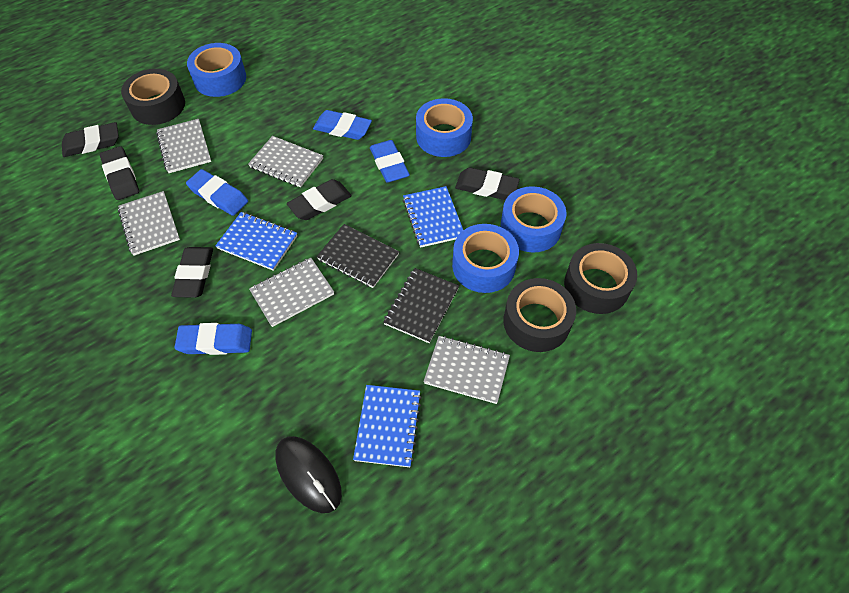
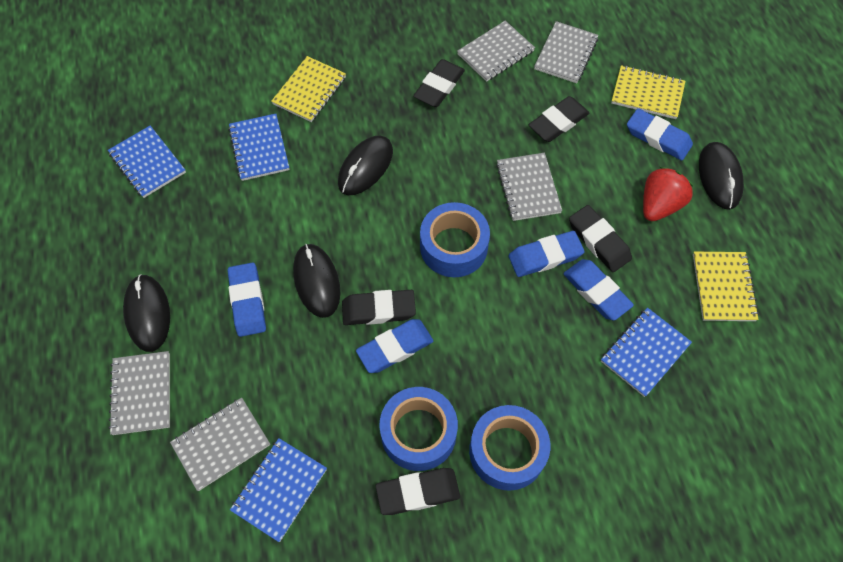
black mouse: 1 -> 4
black notebook: 2 -> 0
black tape: 3 -> 0
blue eraser: 4 -> 5
blue notebook: 3 -> 4
blue tape: 4 -> 3
red strawberry: 0 -> 1
yellow notebook: 0 -> 3

